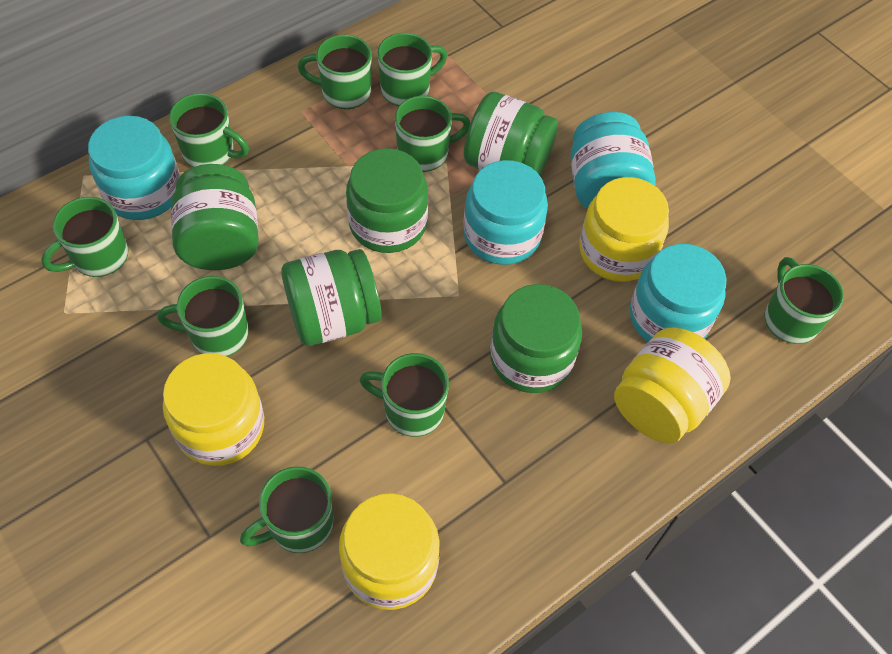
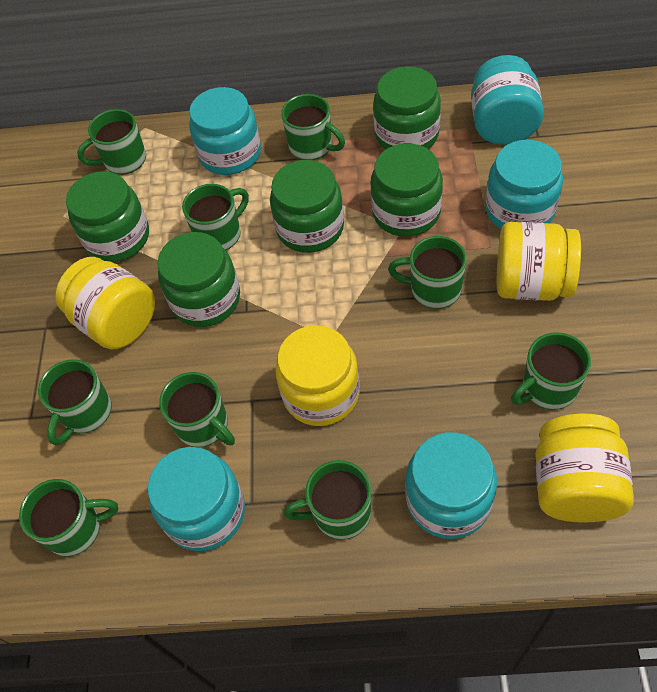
turquoise jar: 4 -> 5

